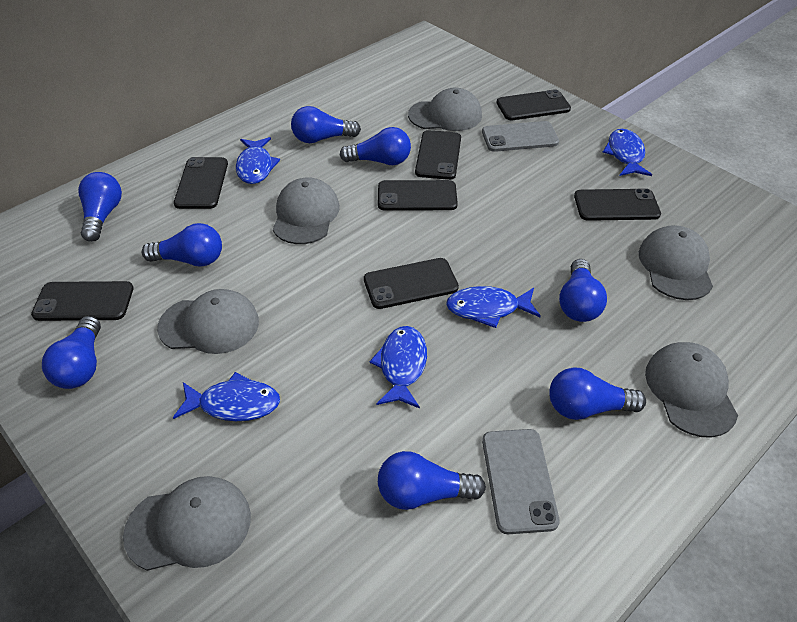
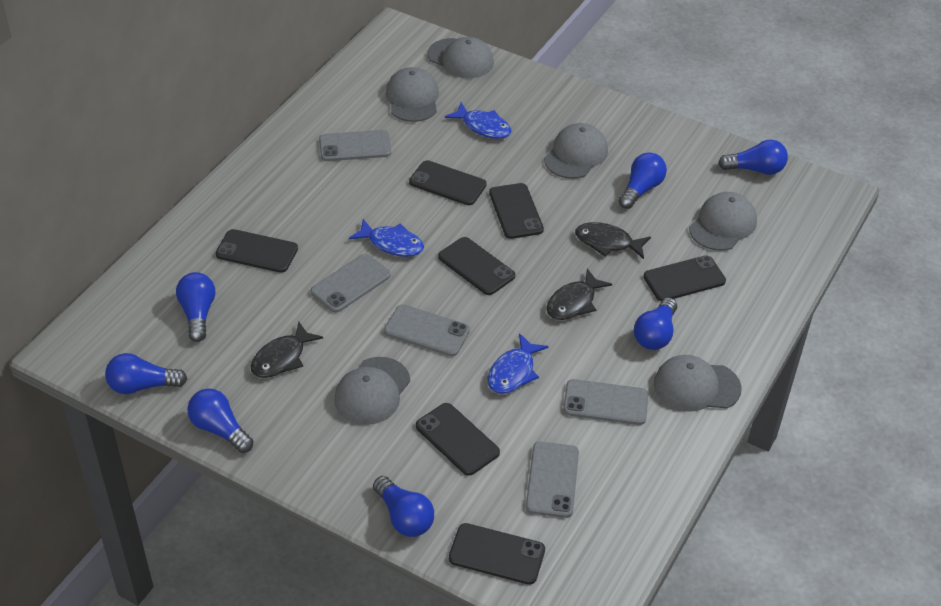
black fish: 0 -> 3
blue fish: 5 -> 3
blue light bulb: 8 -> 7
grey phone: 2 -> 5

